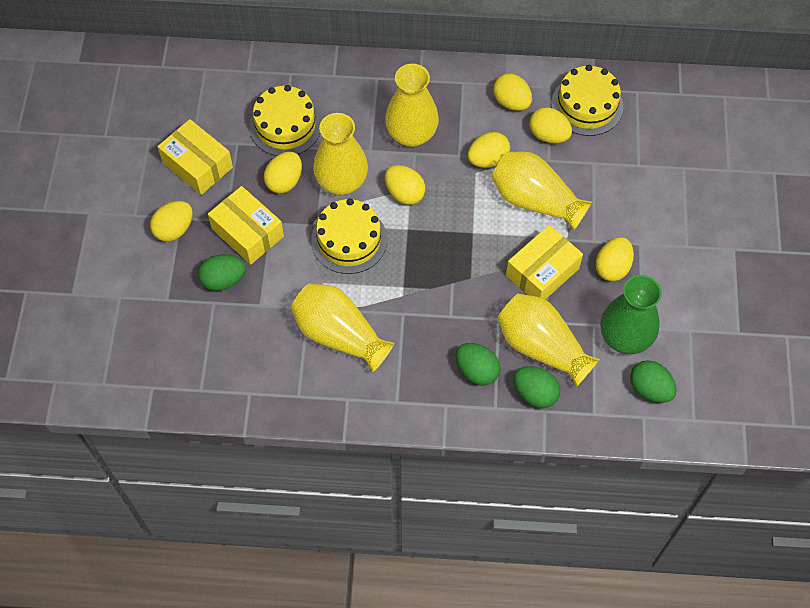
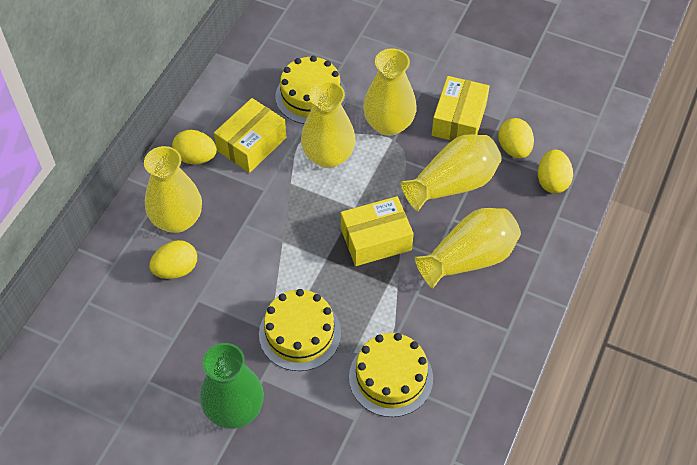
green egg: 4 -> 0
yellow egg: 7 -> 4

